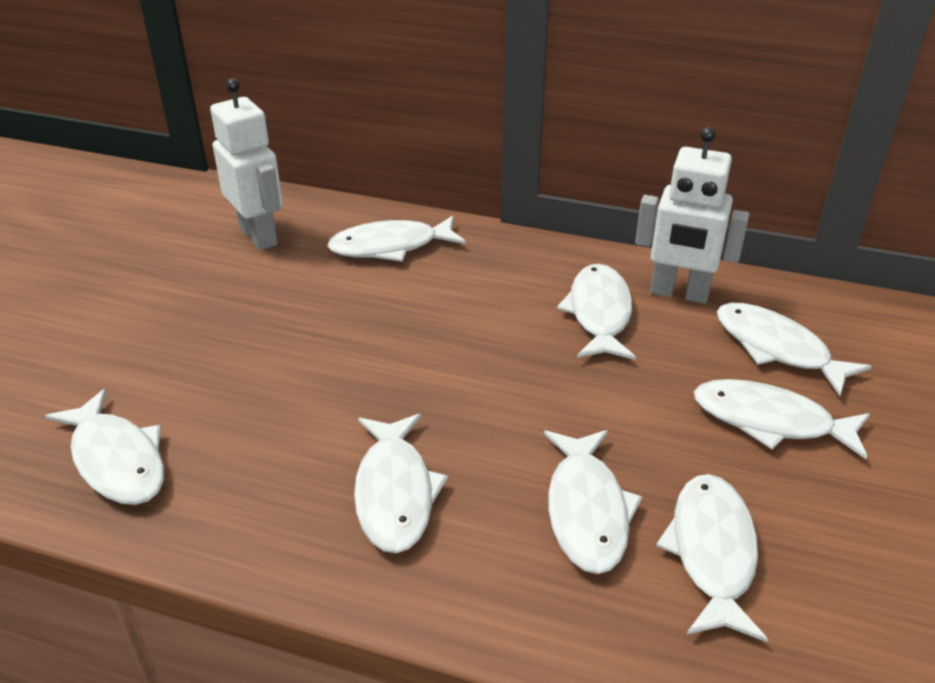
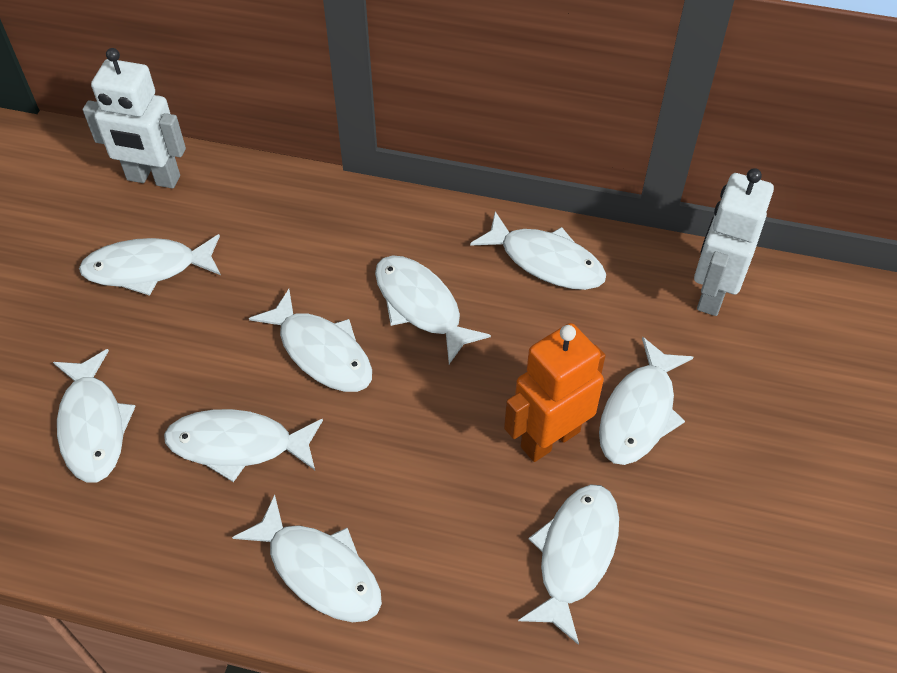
orange robot: 0 -> 1
white fish: 8 -> 9

